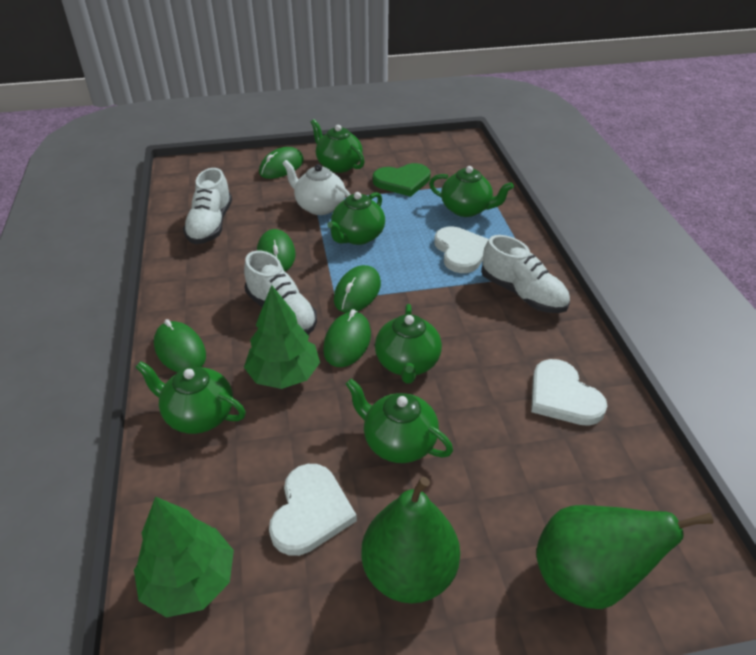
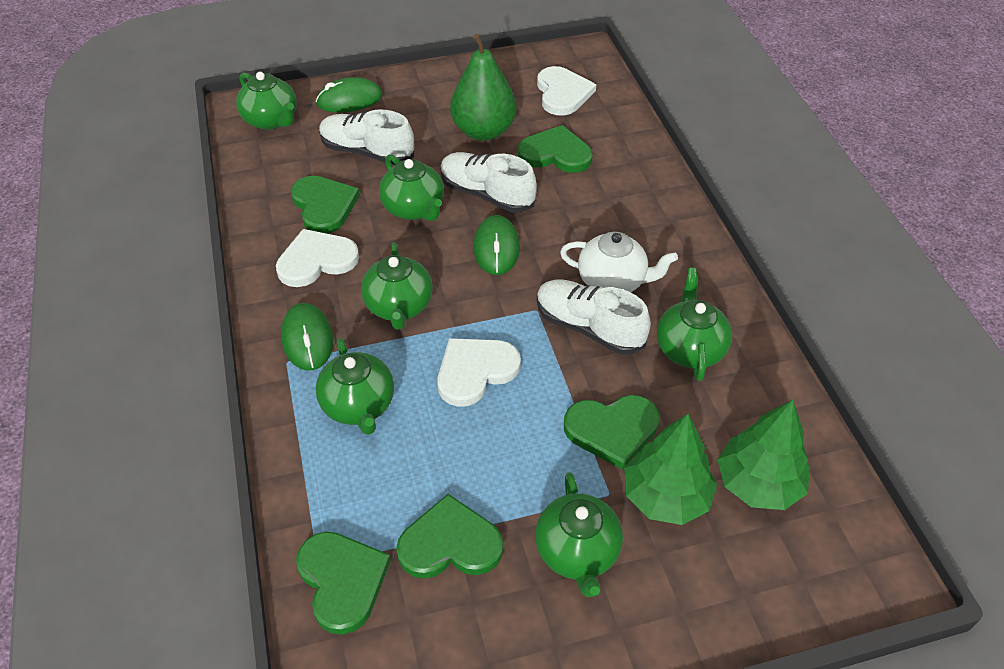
green heart: 1 -> 5
green mouse: 5 -> 3
green pear: 2 -> 1

